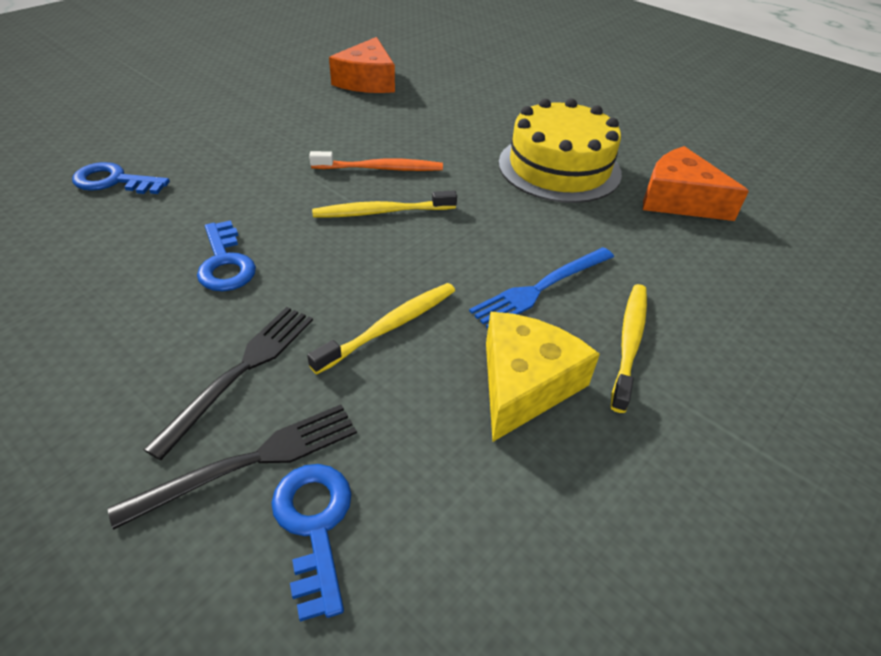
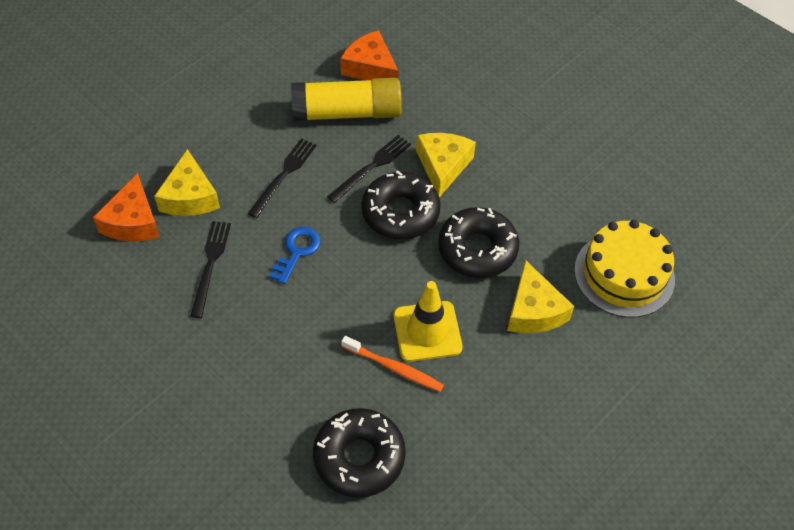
black donut: 0 -> 3
black fork: 2 -> 3
blue fork: 1 -> 0
blue key: 3 -> 1
yellow cheese: 1 -> 3
yellow glue stick: 0 -> 1
yellow toothbrush: 3 -> 0
yellow traffic cone: 0 -> 1

